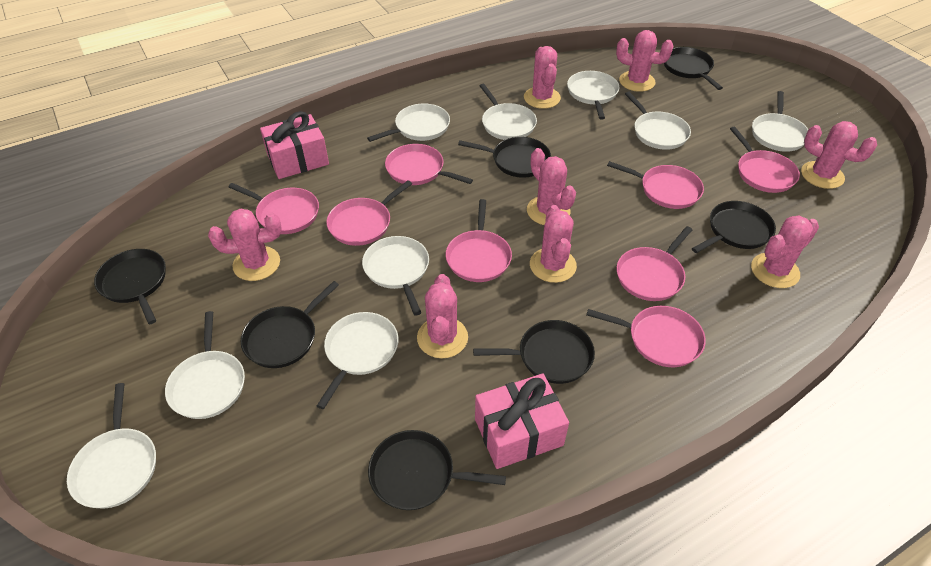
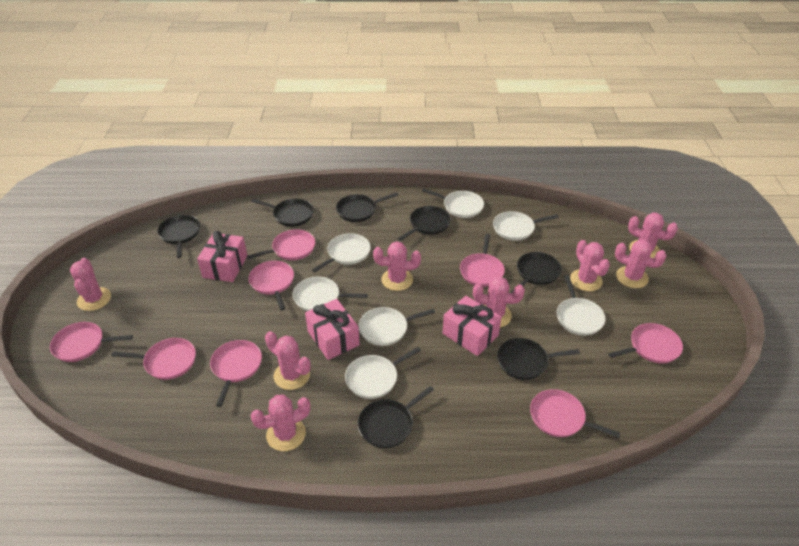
pink gift: 2 -> 3
white pan: 9 -> 7

